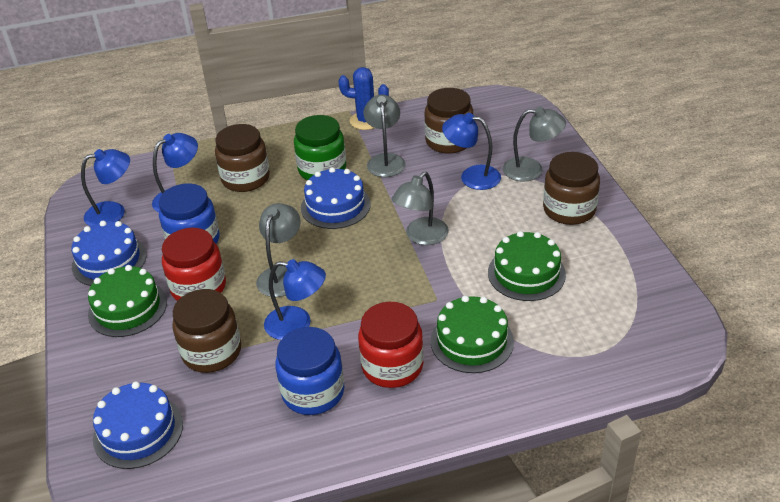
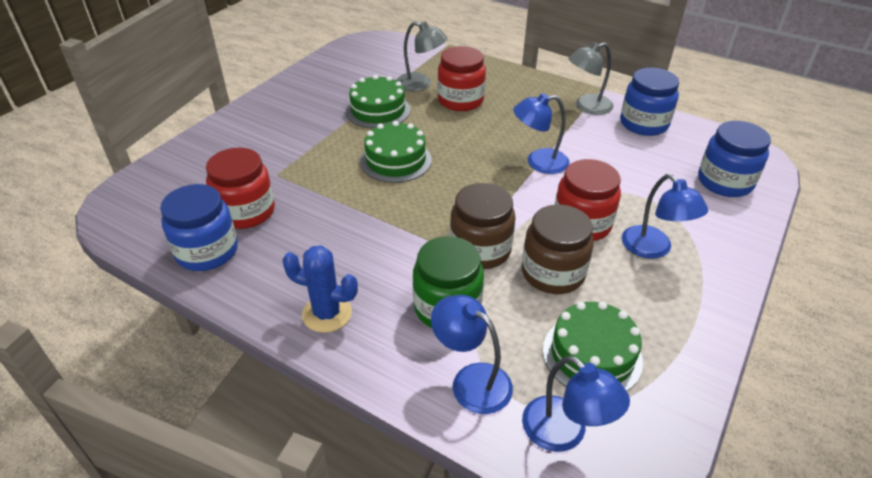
blue cake: 3 -> 0
blue jar: 2 -> 3
brown jar: 4 -> 2
grey lamp: 4 -> 2
red jar: 2 -> 3

